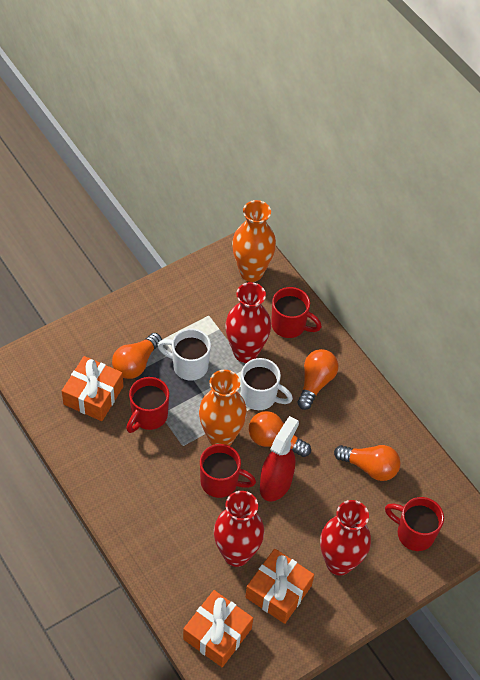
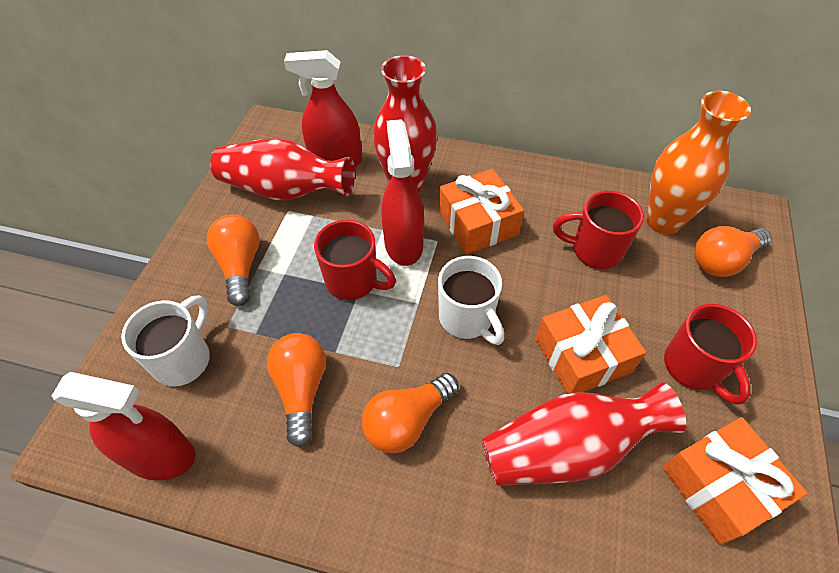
orange vase: 2 -> 1
red mug: 4 -> 3
red spray bottle: 1 -> 3

